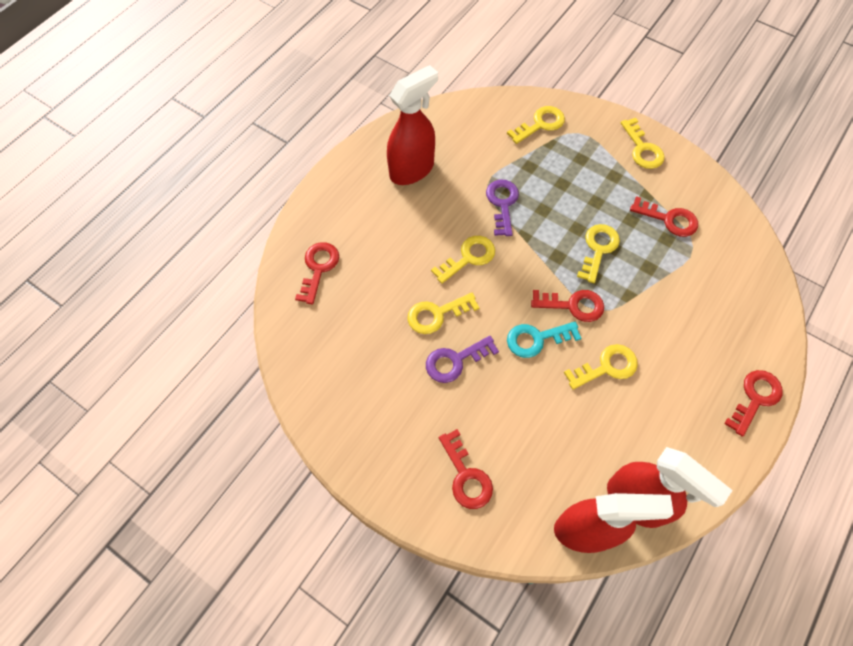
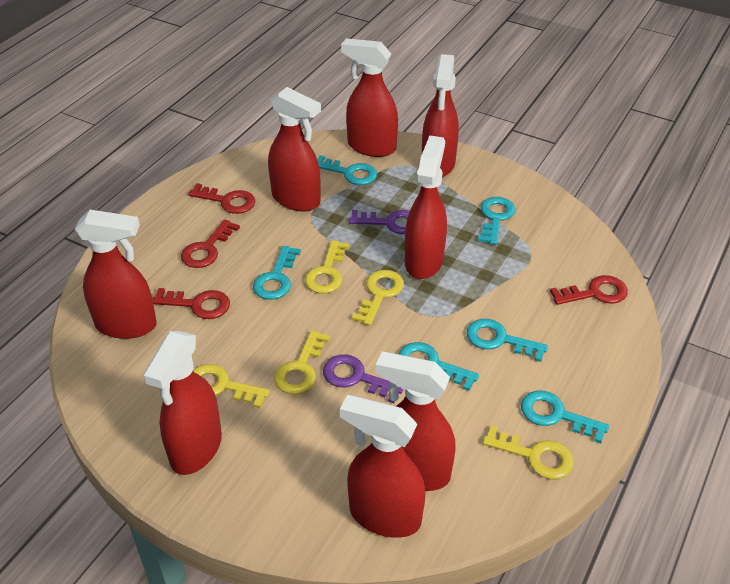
red key: 5 -> 4
red spray bottle: 3 -> 8
turquoise key: 1 -> 6
yellow key: 6 -> 5

